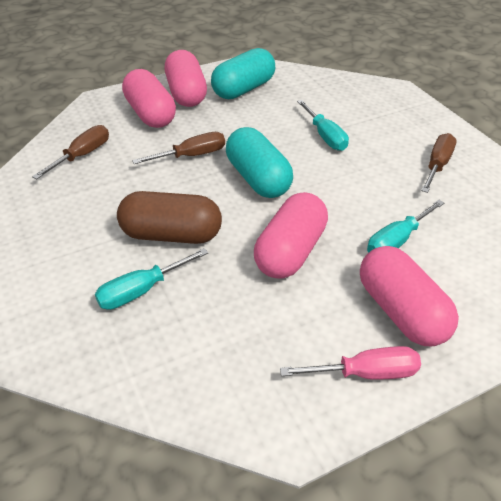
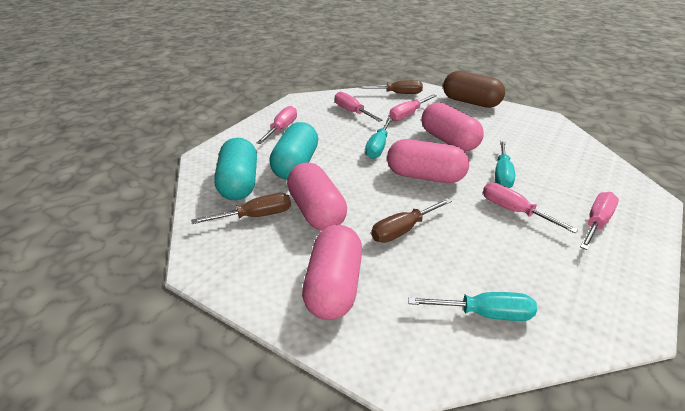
pink screwdriver: 1 -> 5

